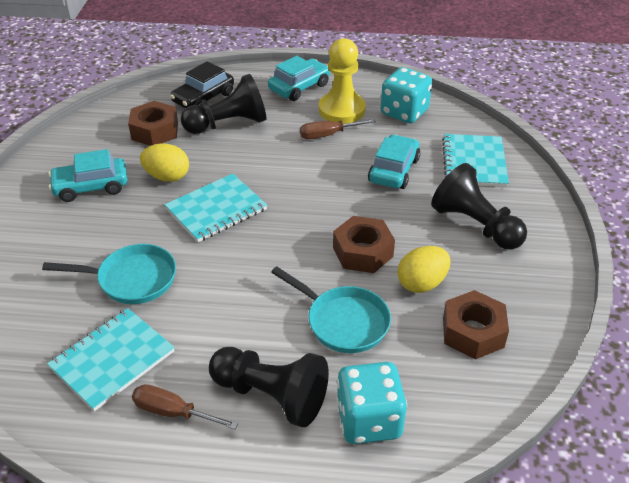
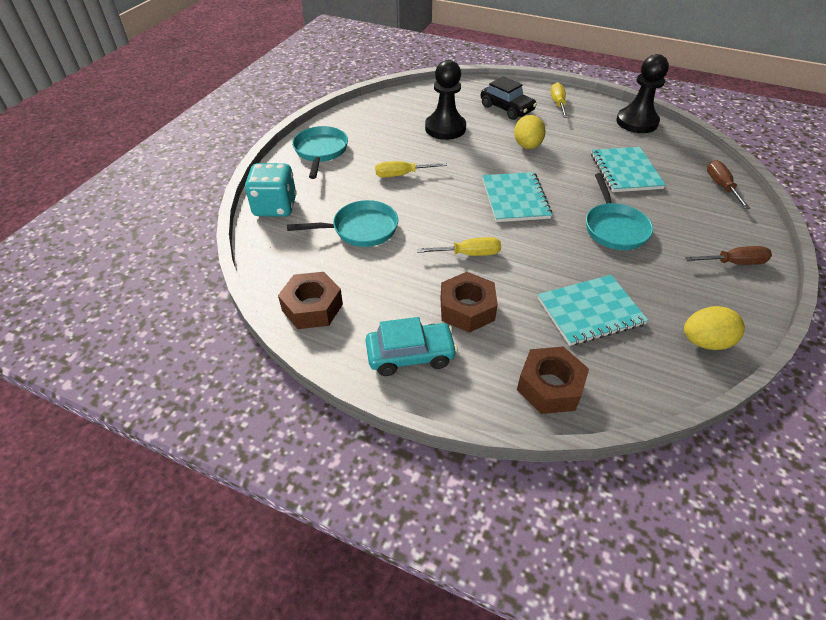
black pawn: 3 -> 2
turquoise car: 3 -> 1
turquoise dice: 2 -> 1
turquoise pan: 2 -> 3
yellow pawn: 1 -> 0
yellow screwdriver: 0 -> 3

